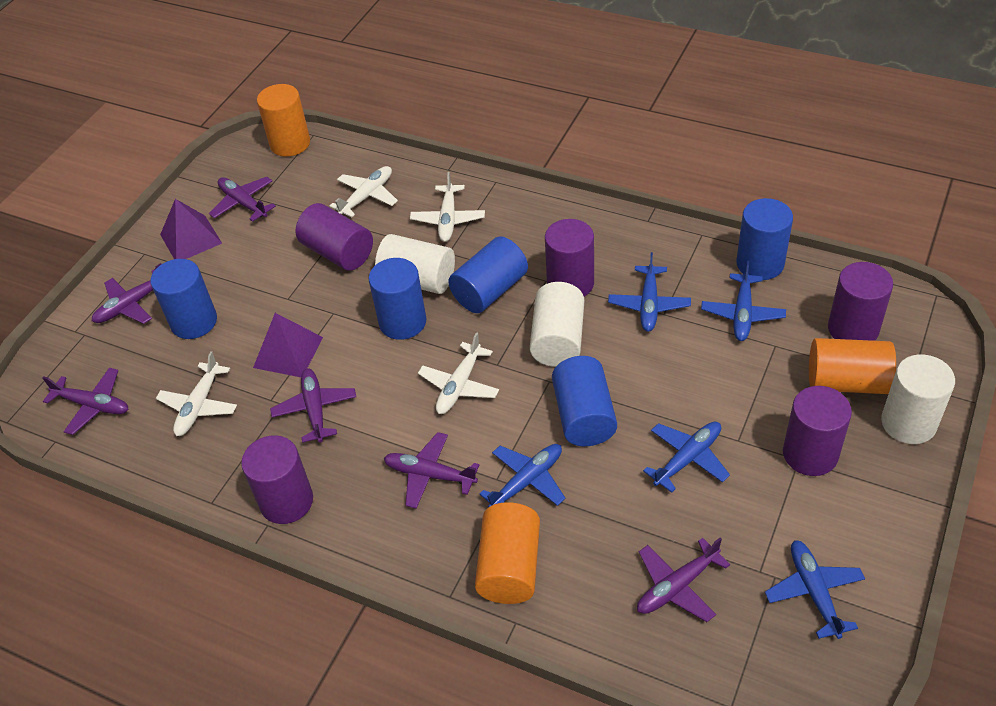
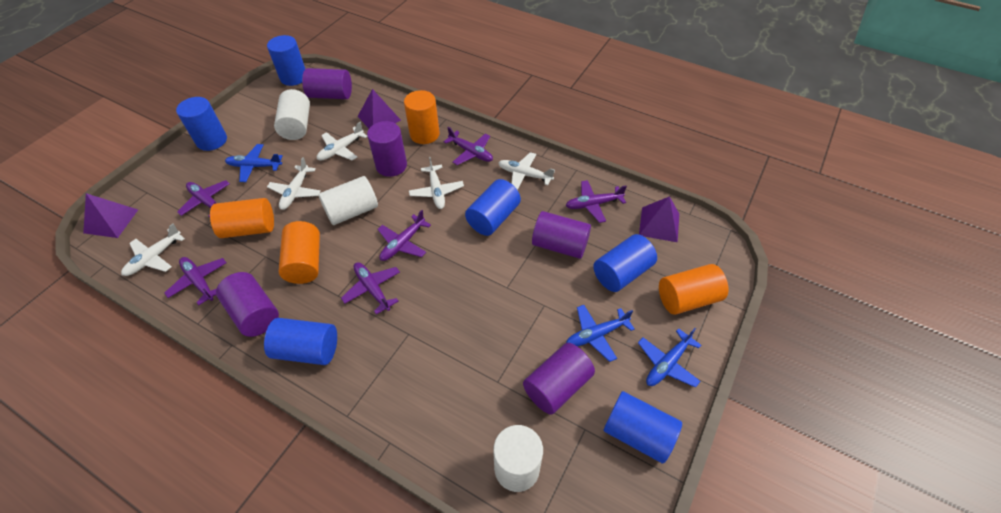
blue cylinder: 5 -> 6
blue plane: 5 -> 3
orange cylinder: 3 -> 4
purple pyramid: 2 -> 3
white plane: 4 -> 5

